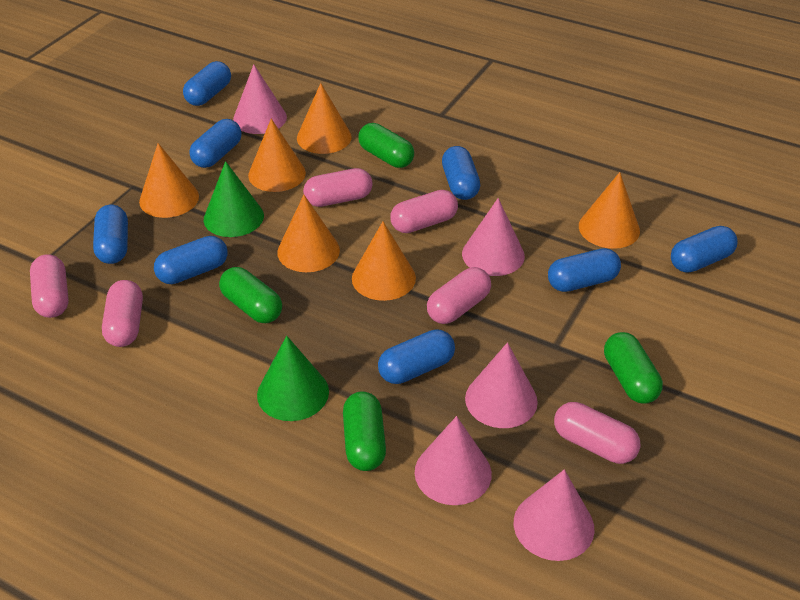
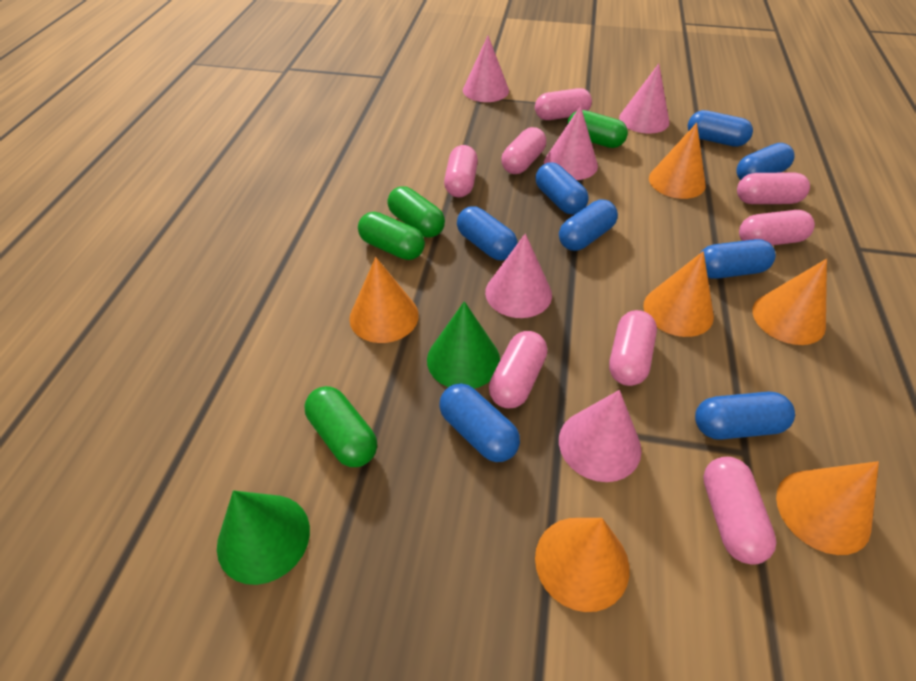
pink capsule: 6 -> 8

